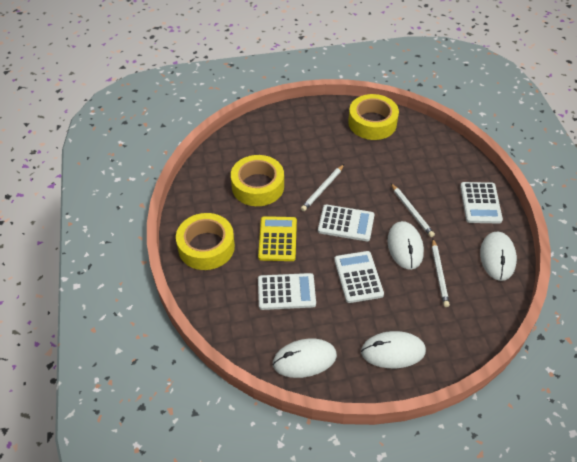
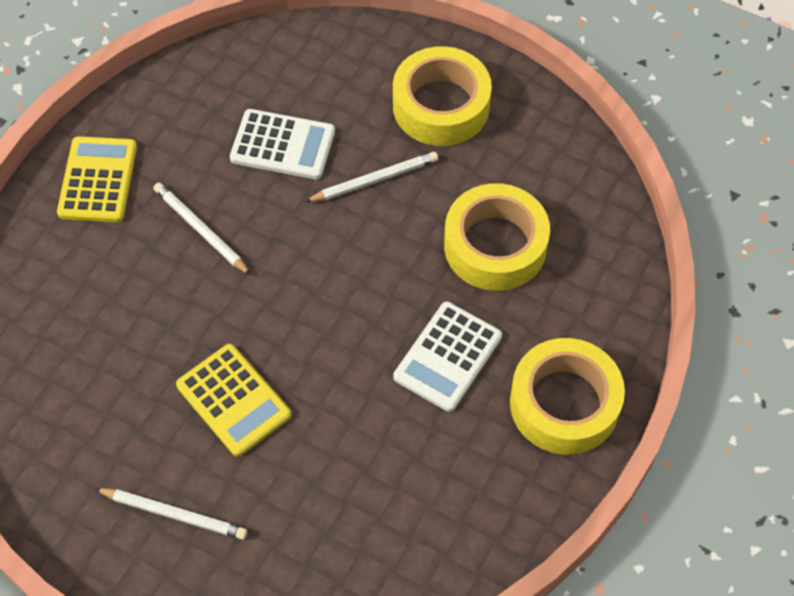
white calculator: 4 -> 2
white mouse: 4 -> 0
yellow calculator: 1 -> 2

